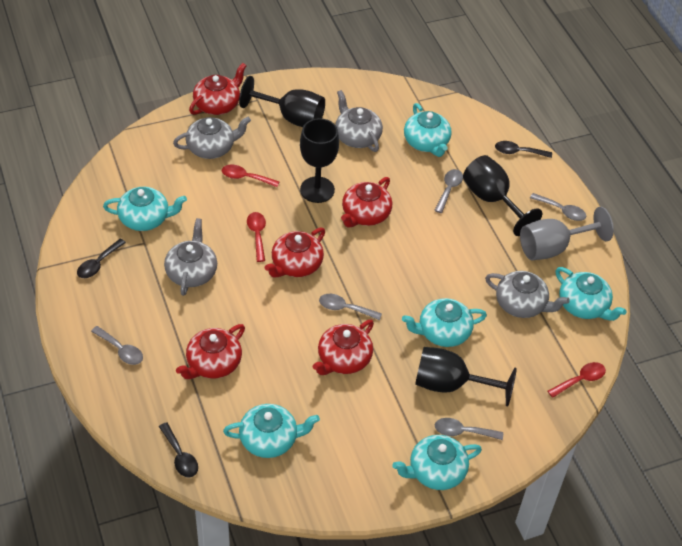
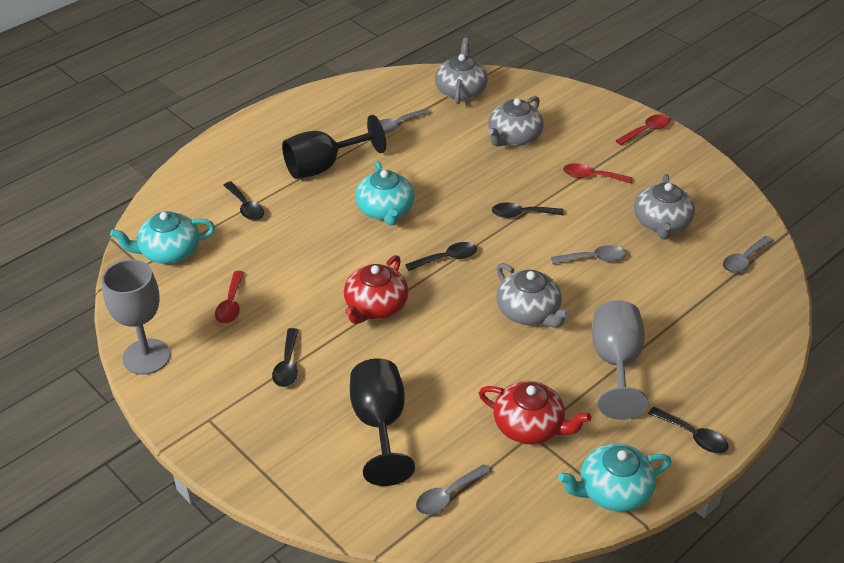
black goblet: 4 -> 2
black spoon: 3 -> 5
grey goblet: 1 -> 2
grey spoon: 5 -> 4
red teapot: 5 -> 2
turquoise teapot: 6 -> 3

